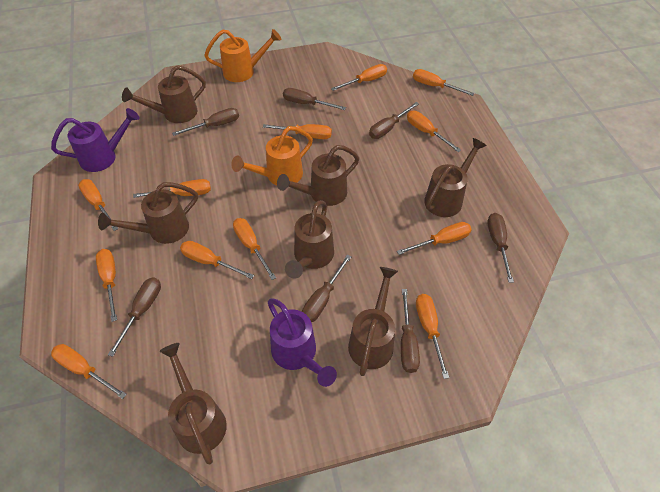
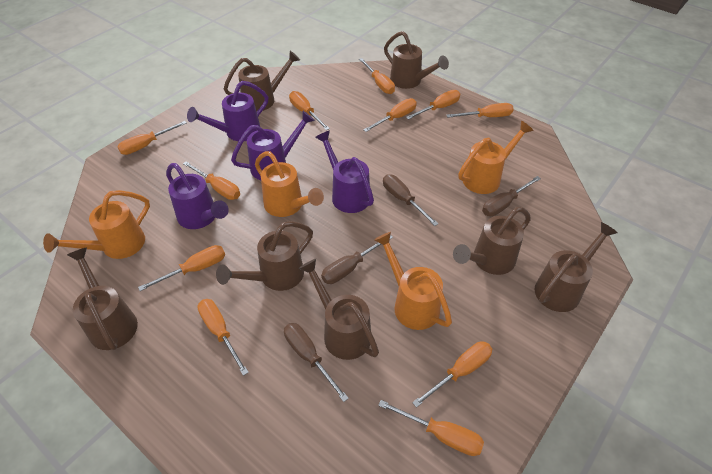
brown screwdriver: 7 -> 4
orange screwdriver: 12 -> 11
orange watering can: 2 -> 4
purple watering can: 2 -> 4

